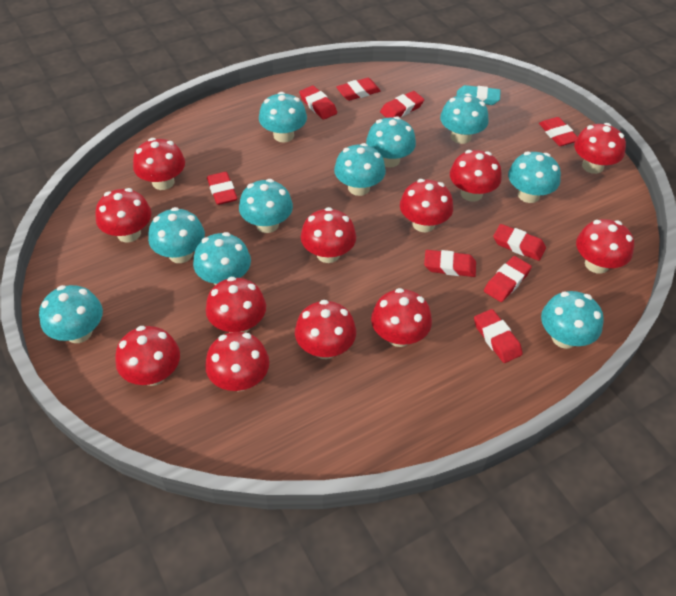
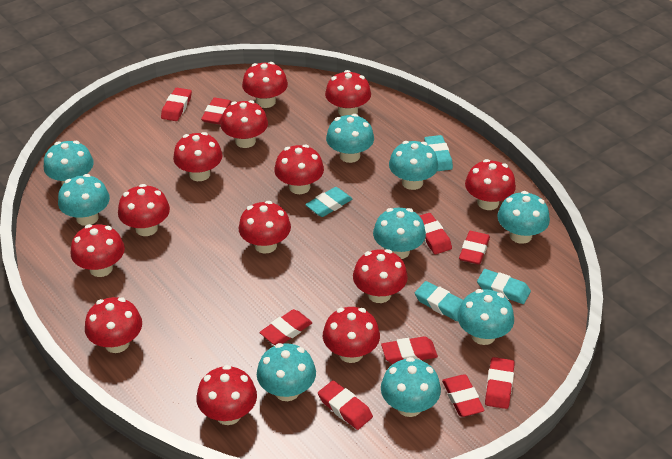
red mushroom: 12 -> 13
turquoise eraser: 1 -> 4
turquoise mushroom: 10 -> 9

